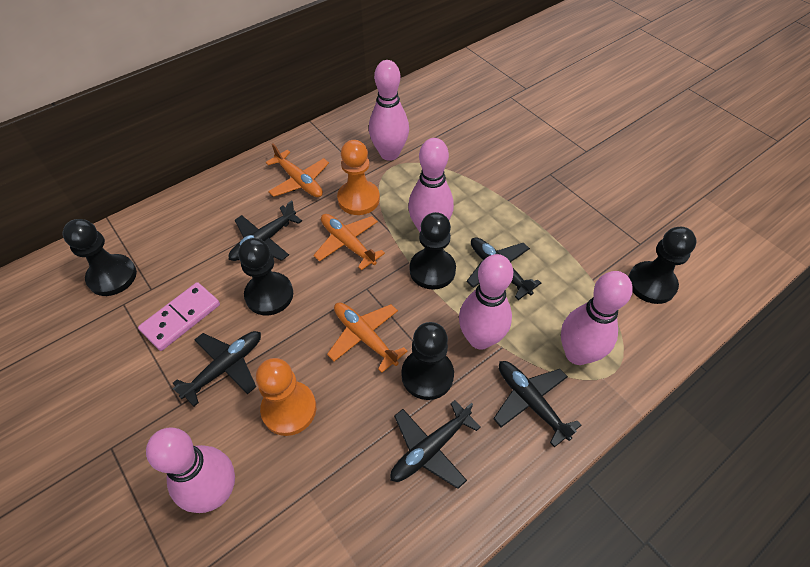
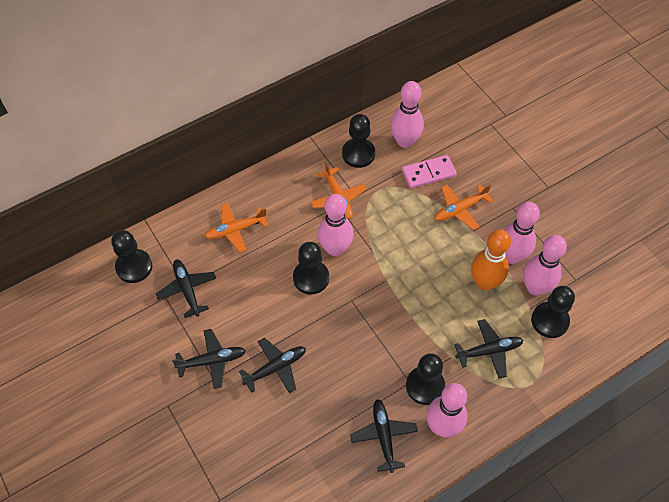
orange bowling pin: 0 -> 1
orange pawn: 2 -> 0

